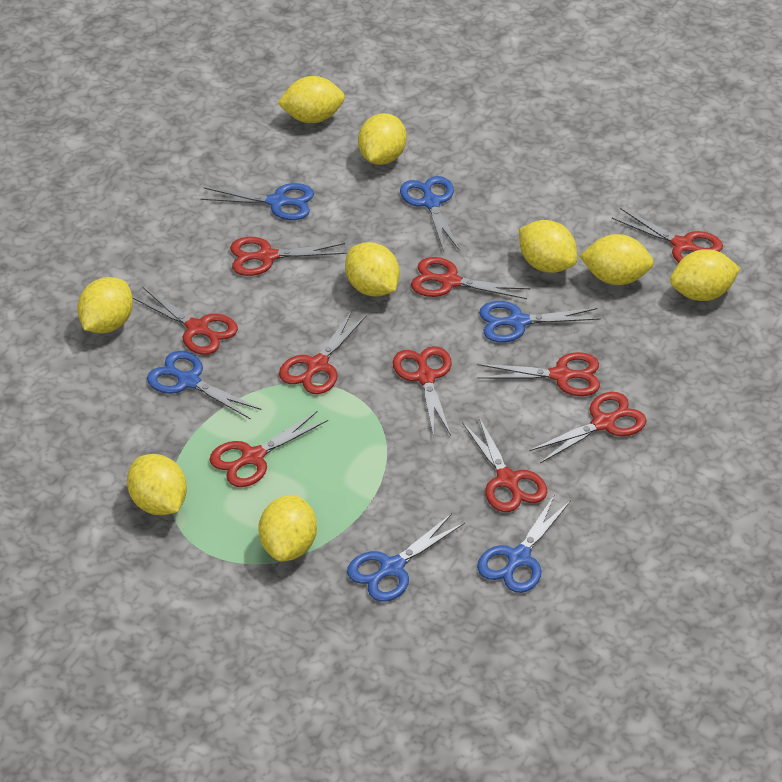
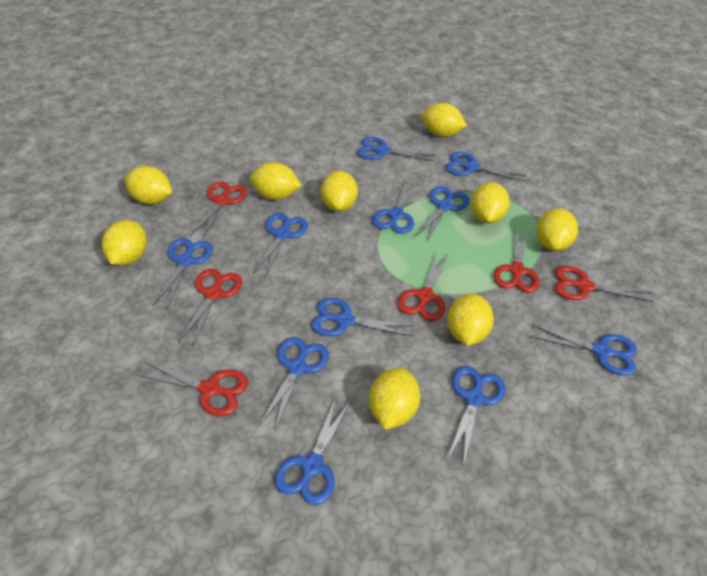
blue scissors: 6 -> 11
red scissors: 10 -> 6

